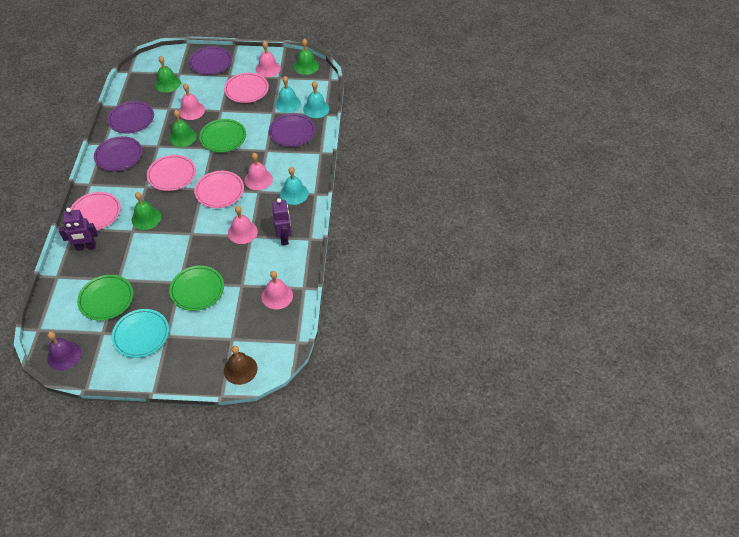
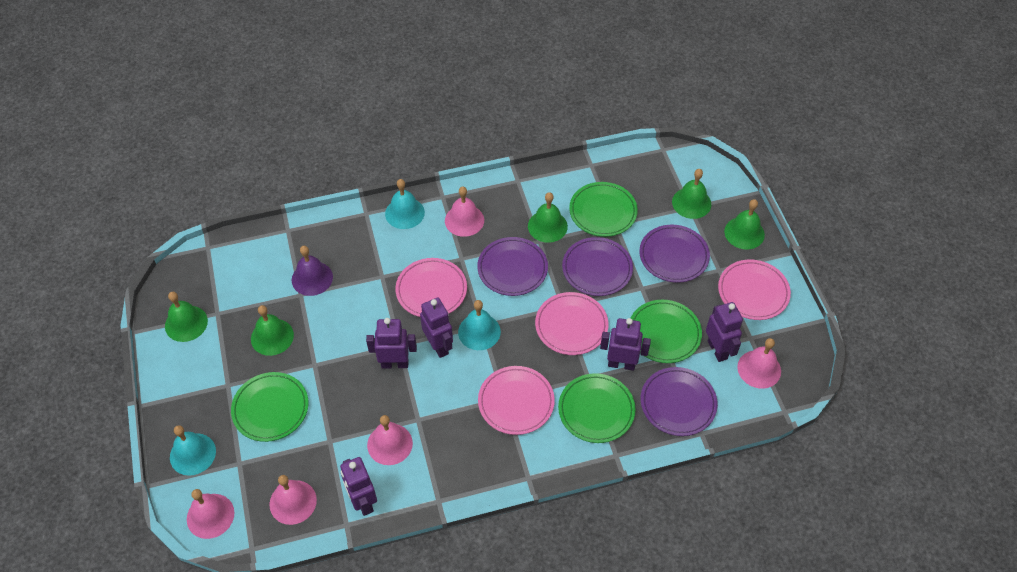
brown bell: 1 -> 0
green bell: 4 -> 5
green plate: 3 -> 4
purple robot: 2 -> 5
turquoise plate: 1 -> 0

